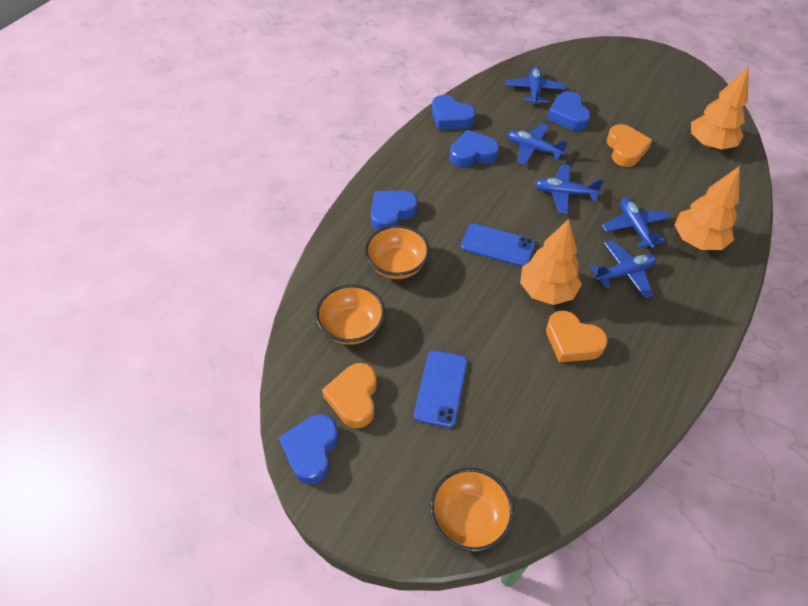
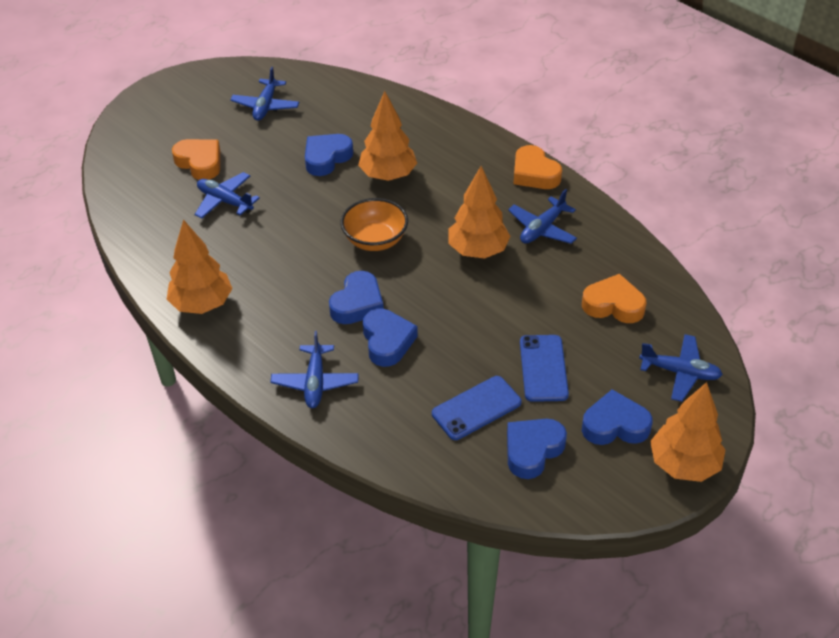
orange bowl: 3 -> 1
orange tree: 3 -> 4

